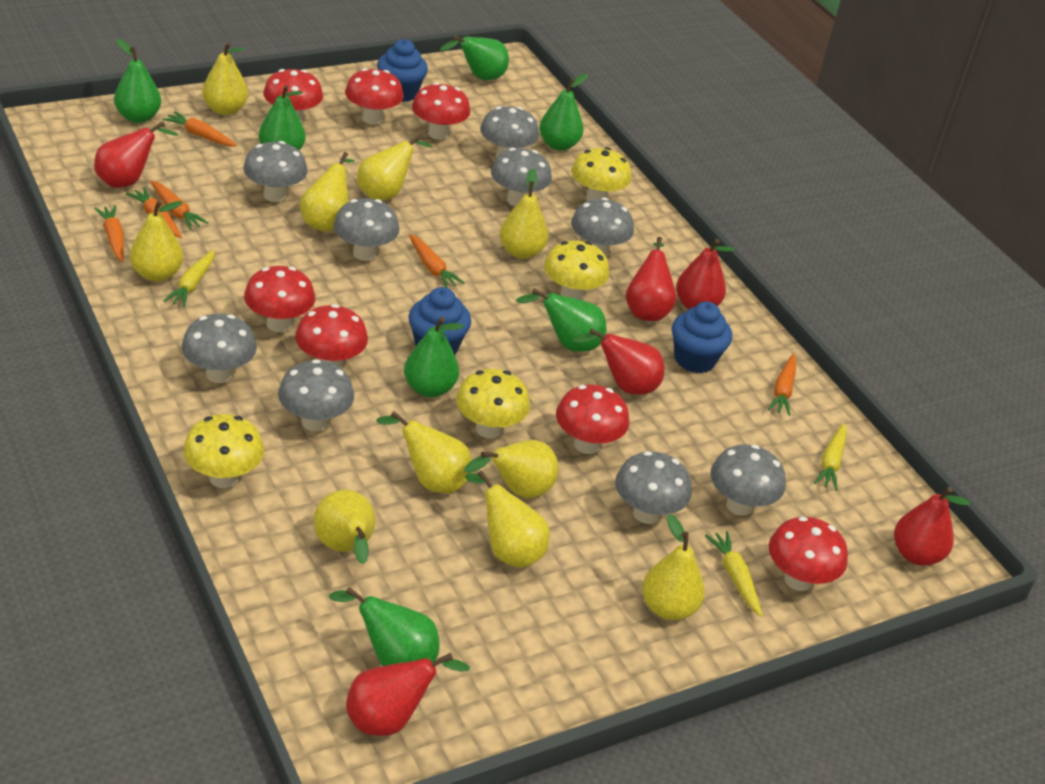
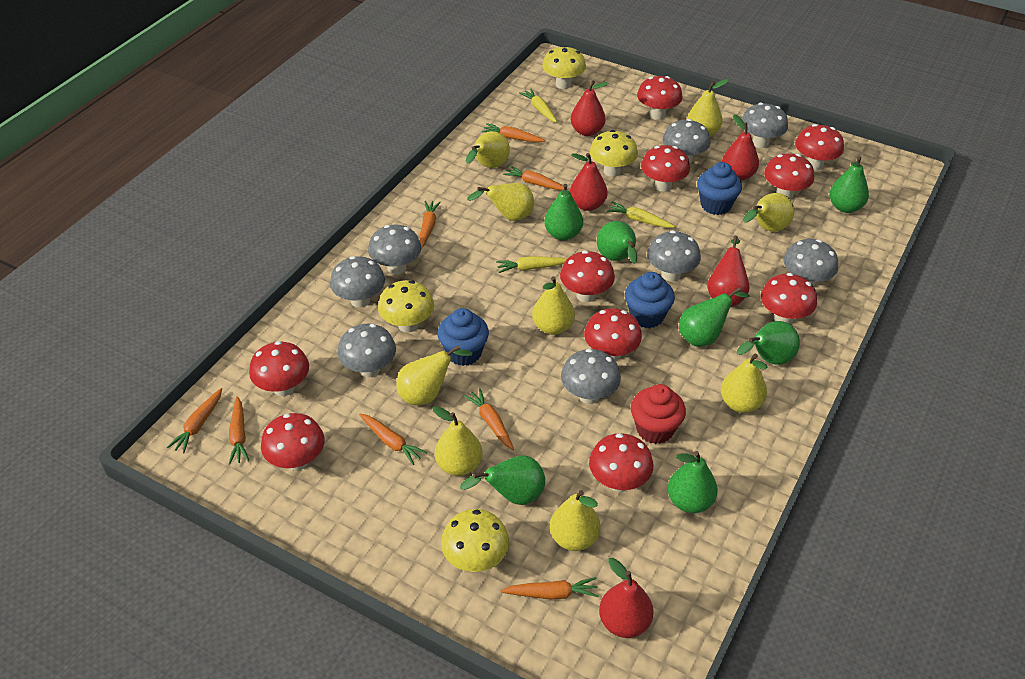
grey mushroom: 9 -> 8
orange carrot: 6 -> 8
red cupcake: 0 -> 1
red mushroom: 7 -> 10
red pear: 6 -> 5
yellow pear: 10 -> 9

